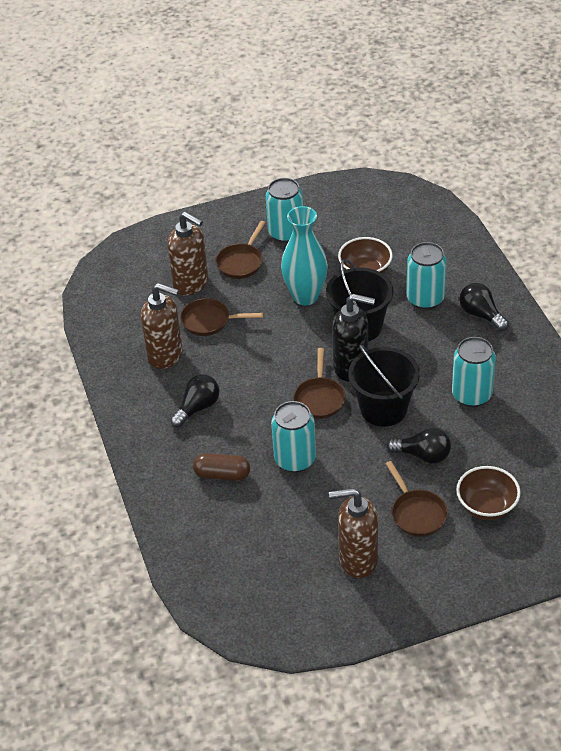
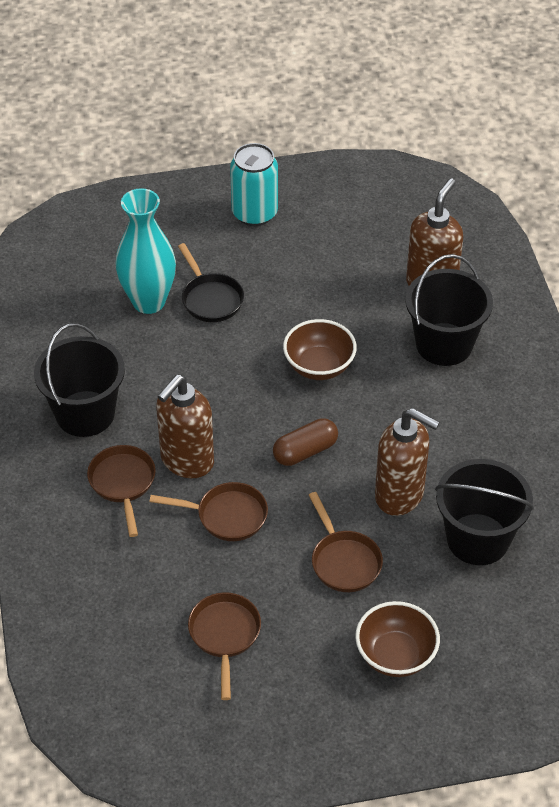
black bucket: 2 -> 3
black light bulb: 3 -> 0
black pan: 0 -> 1
black soap dispenser: 1 -> 0
turquoise can: 4 -> 1

